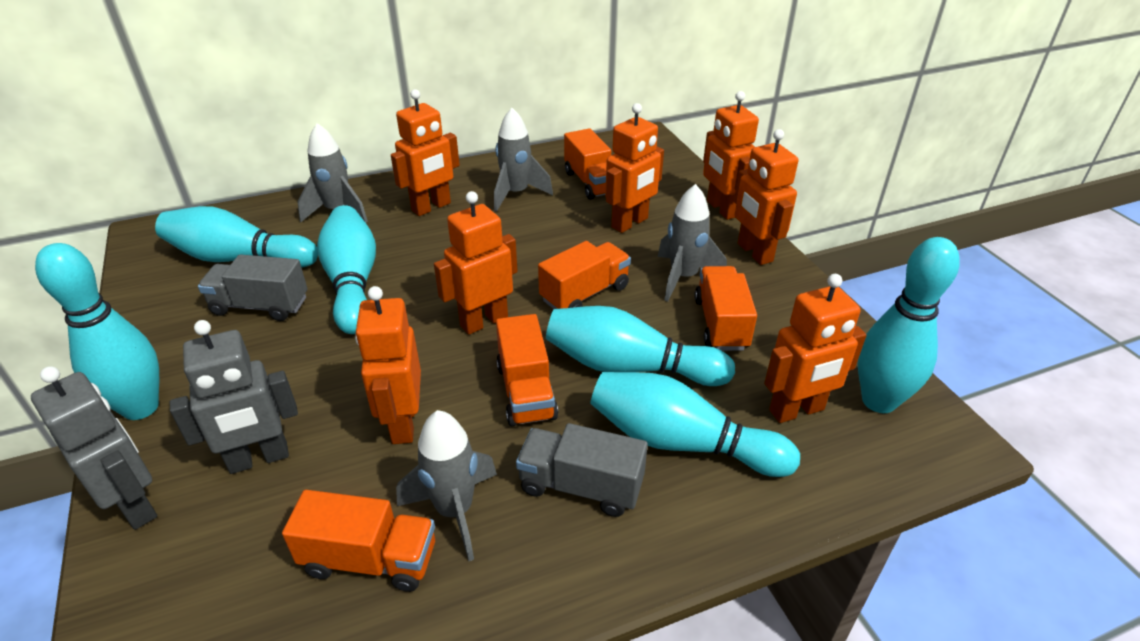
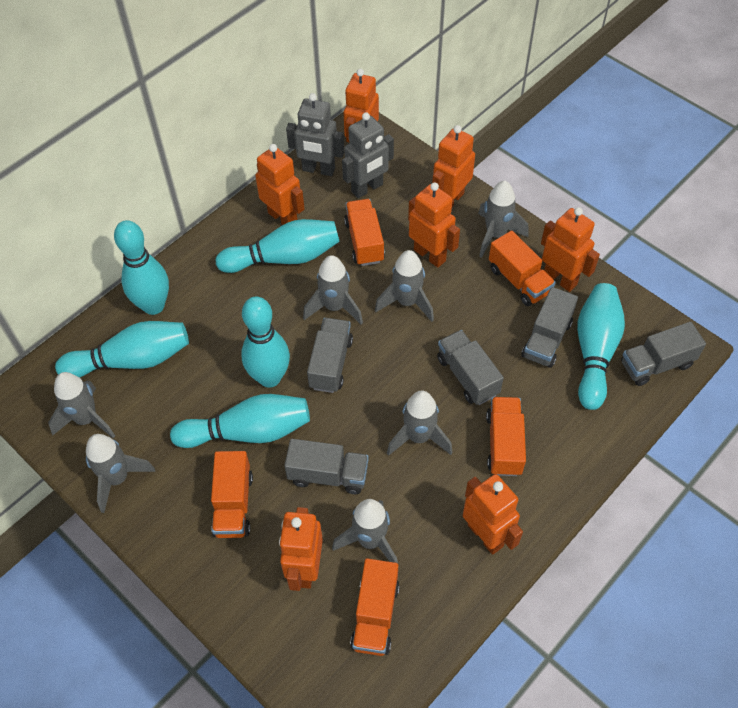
grey rocket: 4 -> 7
grey truck: 2 -> 5

